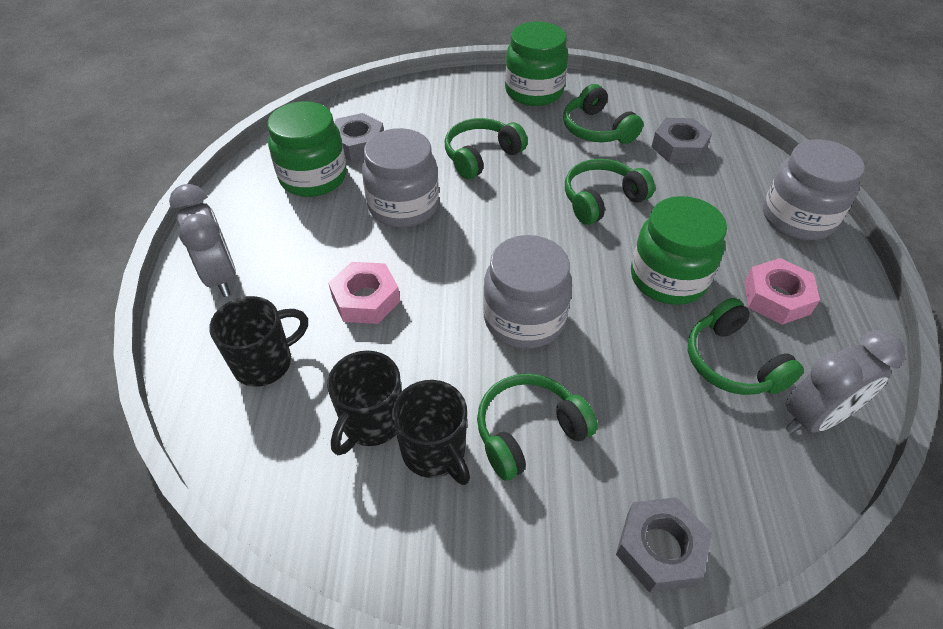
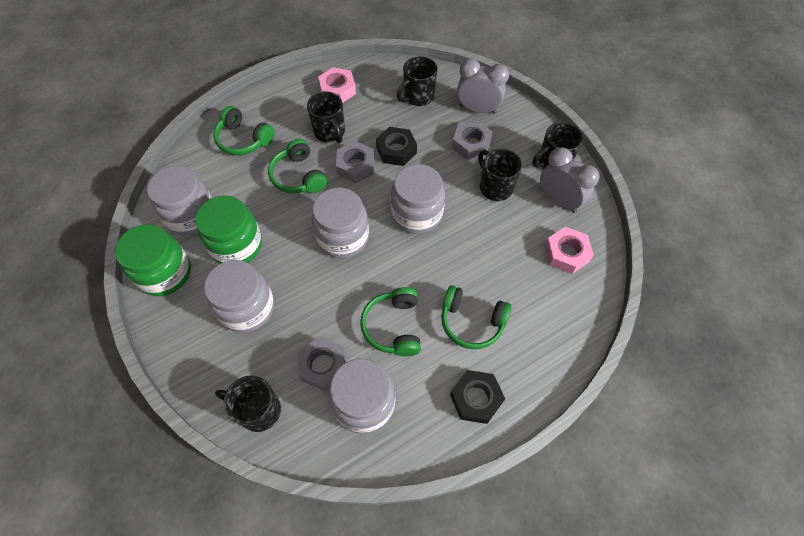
black mug: 3 -> 5
black nut: 0 -> 2
green headphones: 5 -> 4
green jar: 3 -> 2
grey jar: 3 -> 5

